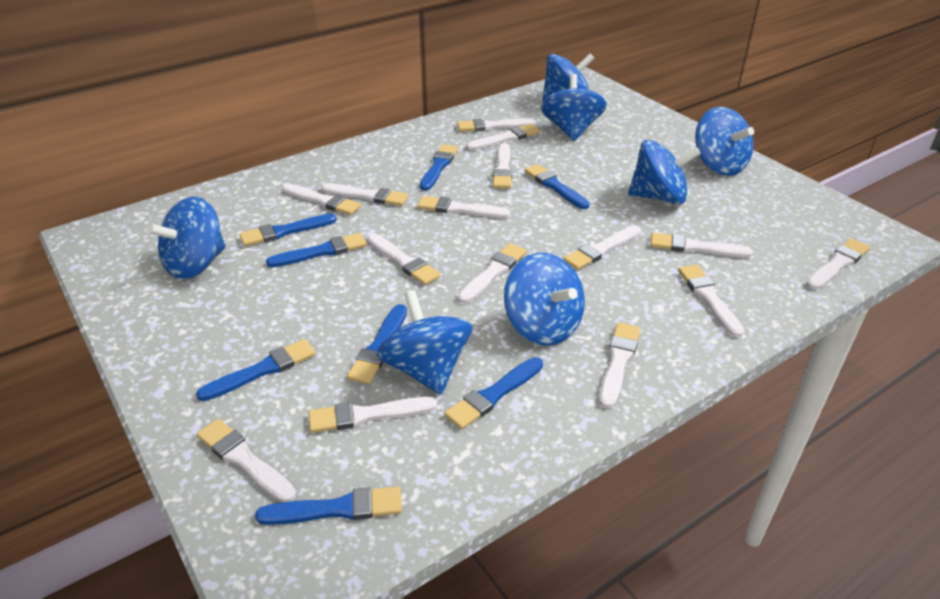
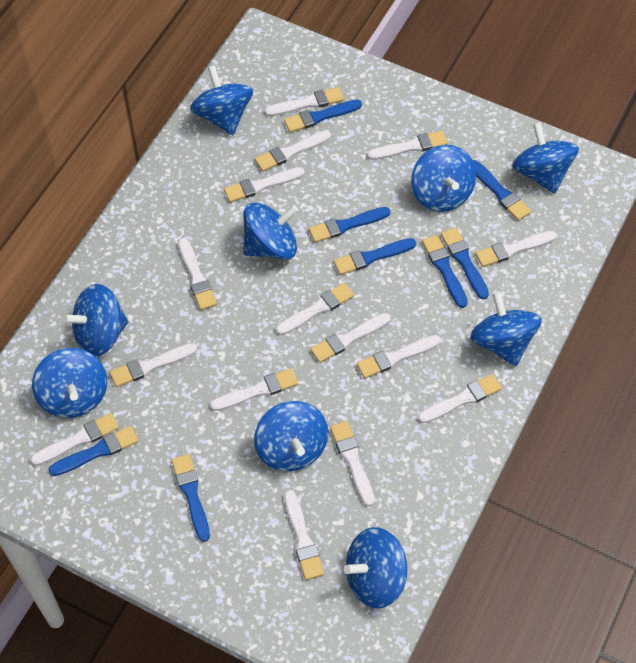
blue spinning top: 7 -> 9

